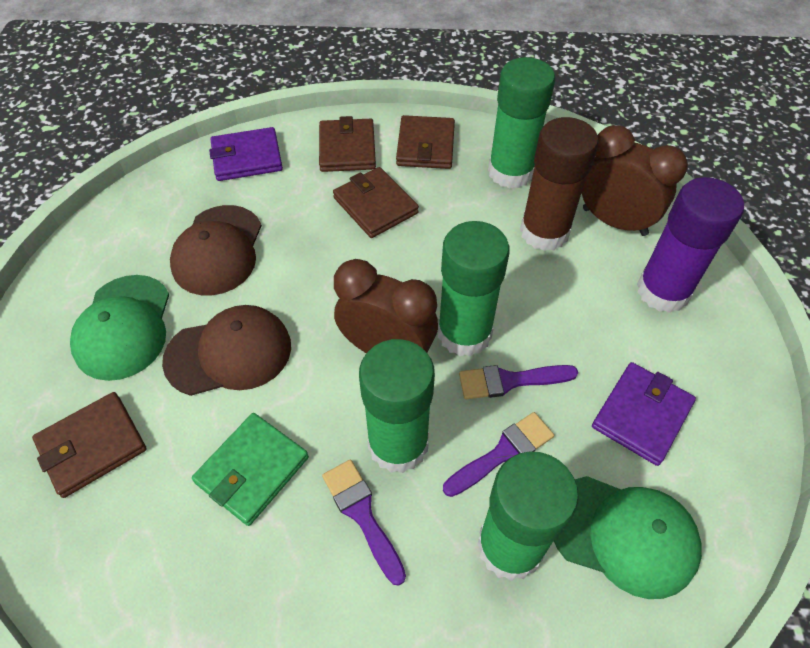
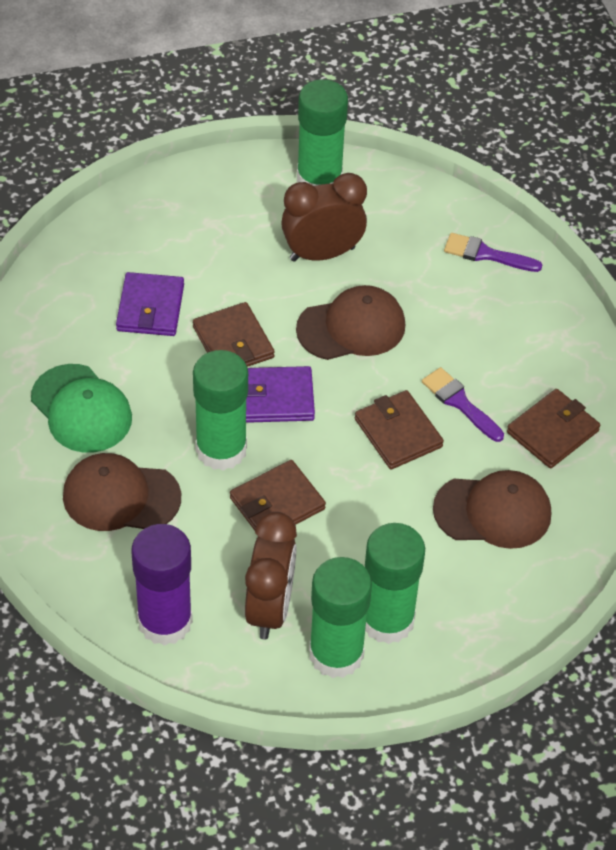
brown cap: 2 -> 3
brown glue stick: 1 -> 0
green cap: 2 -> 1
green wallet: 1 -> 0
purple brush: 3 -> 2

